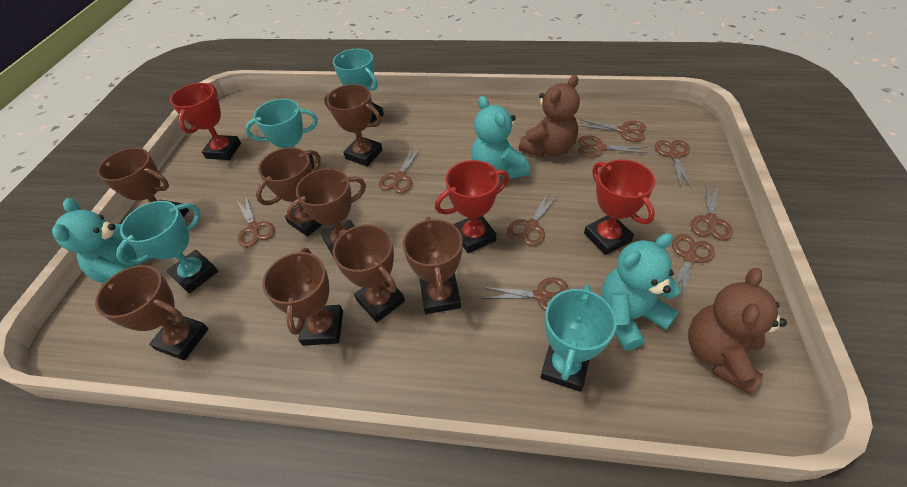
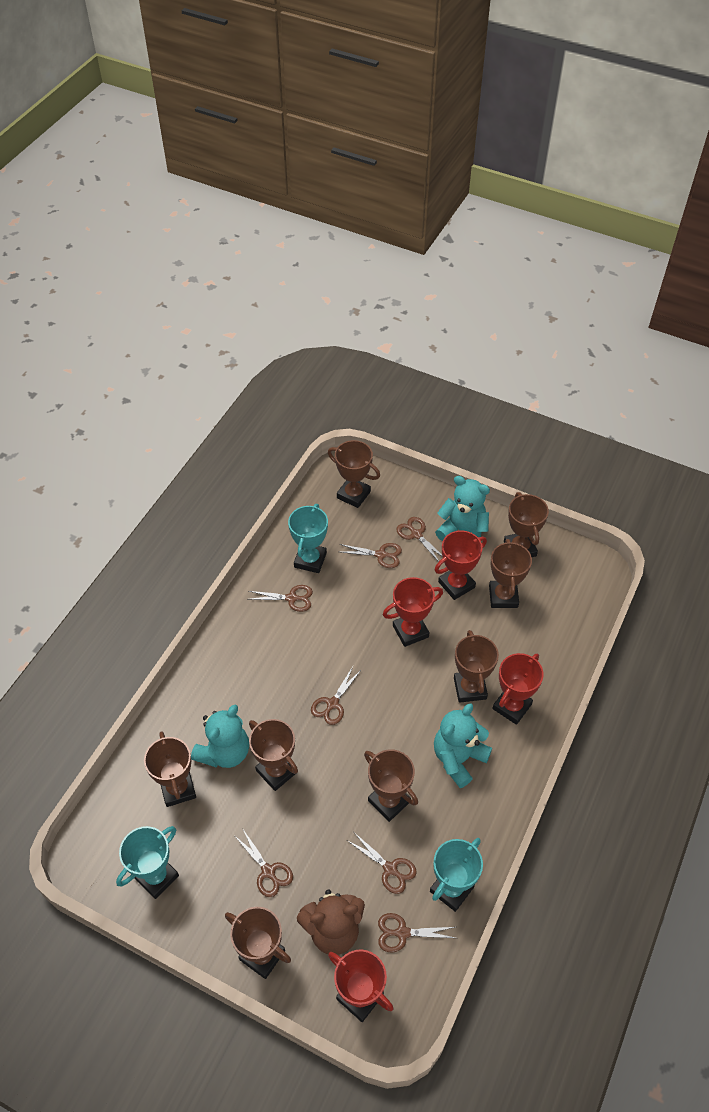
brown scissors: 9 -> 7
brown teddy bear: 2 -> 1
red trophy: 3 -> 4
turquoise trophy: 4 -> 3

